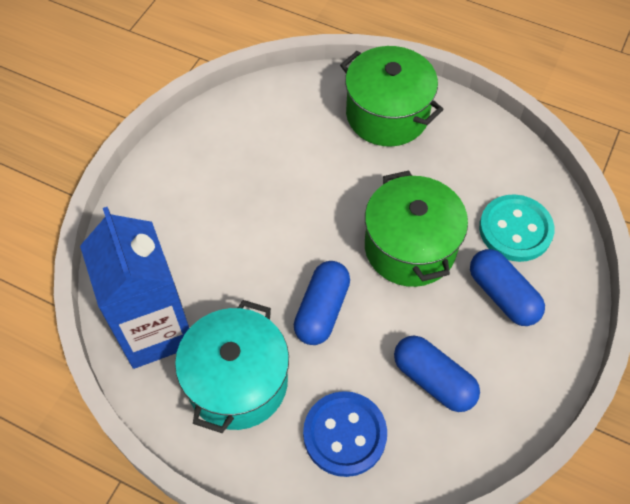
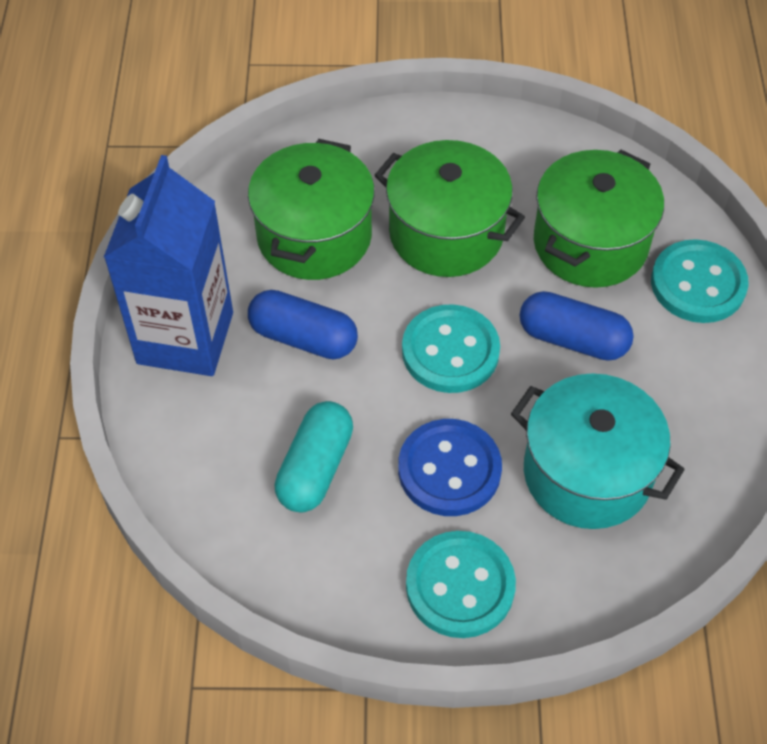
blue capsule: 3 -> 2
green pot: 2 -> 3
turquoise button: 1 -> 3
turquoise capsule: 0 -> 1

